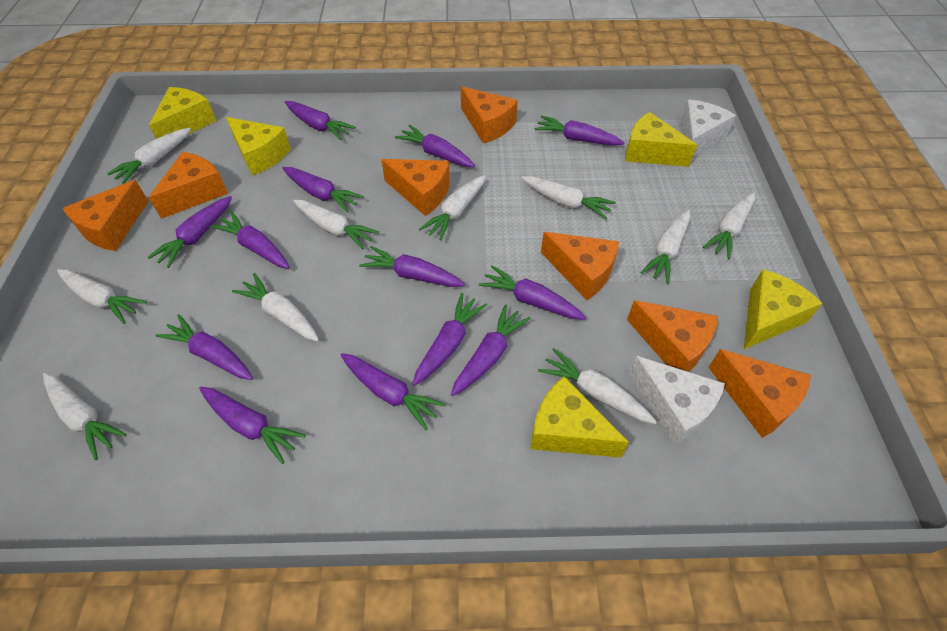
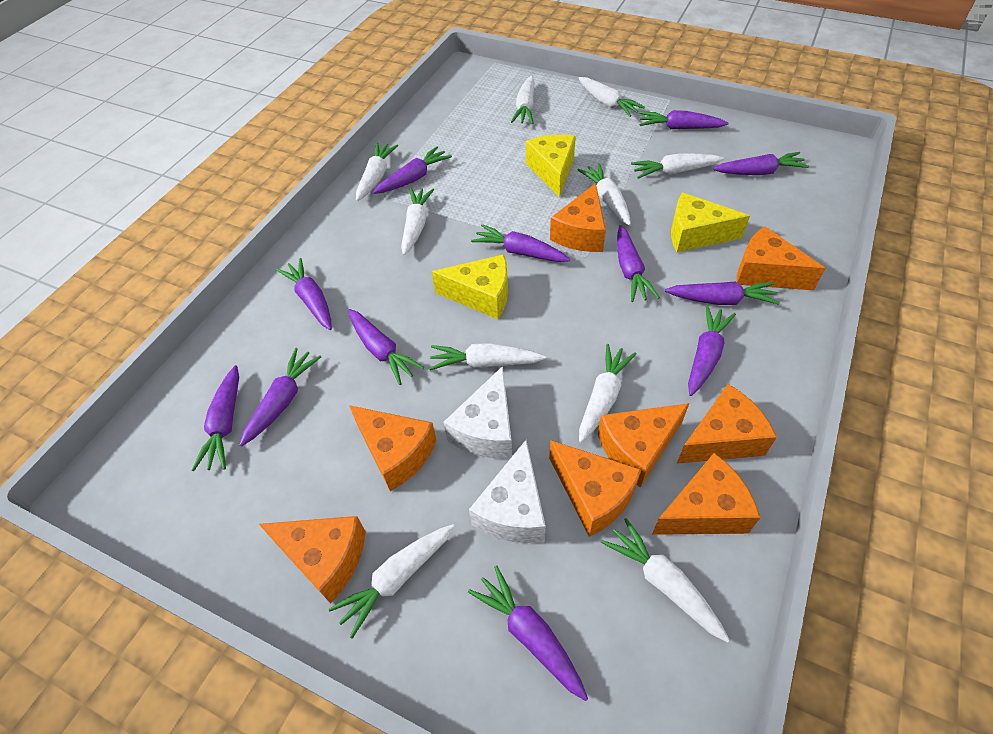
orange cheese: 7 -> 8
purple carrot: 13 -> 12
yellow cheese: 5 -> 3

